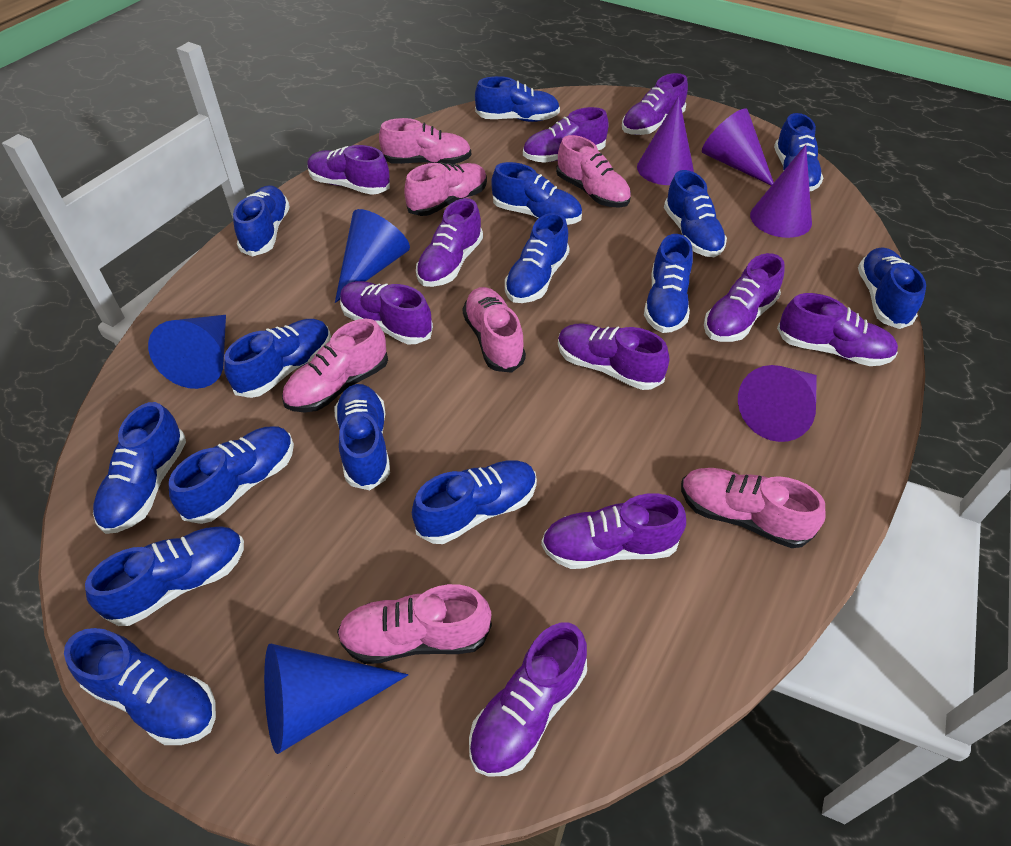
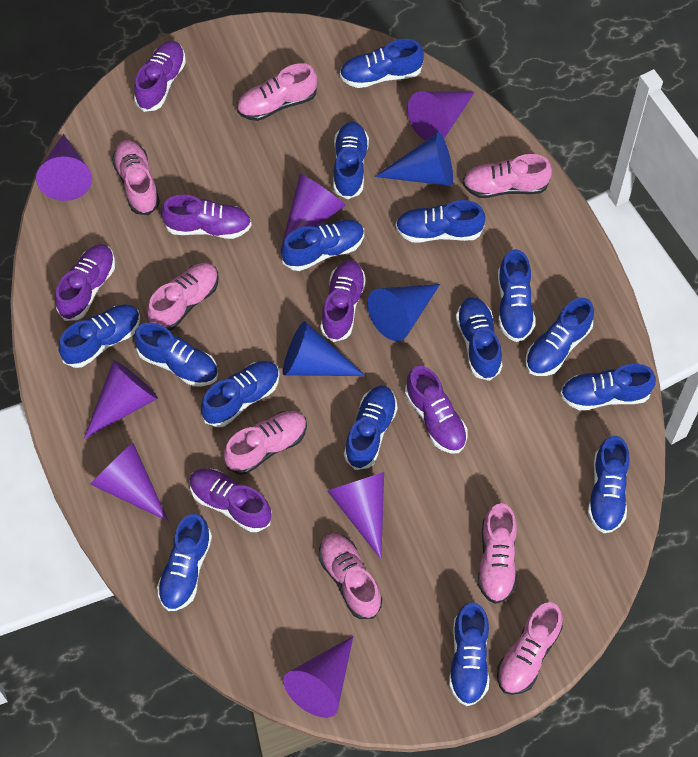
pink shoe: 7 -> 8
purple cone: 4 -> 7
purple shoe: 10 -> 6

